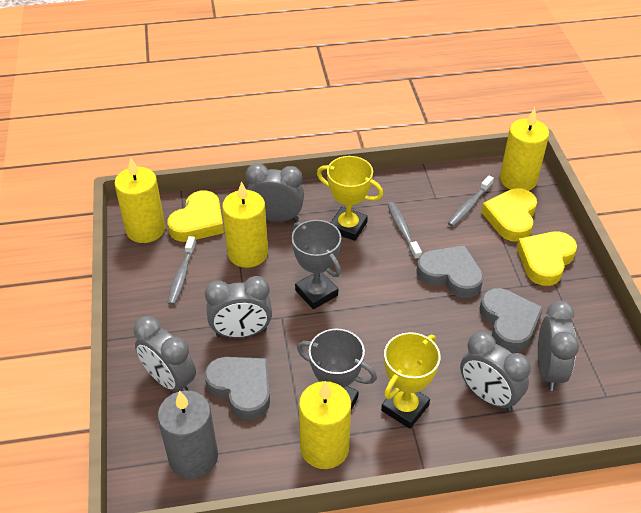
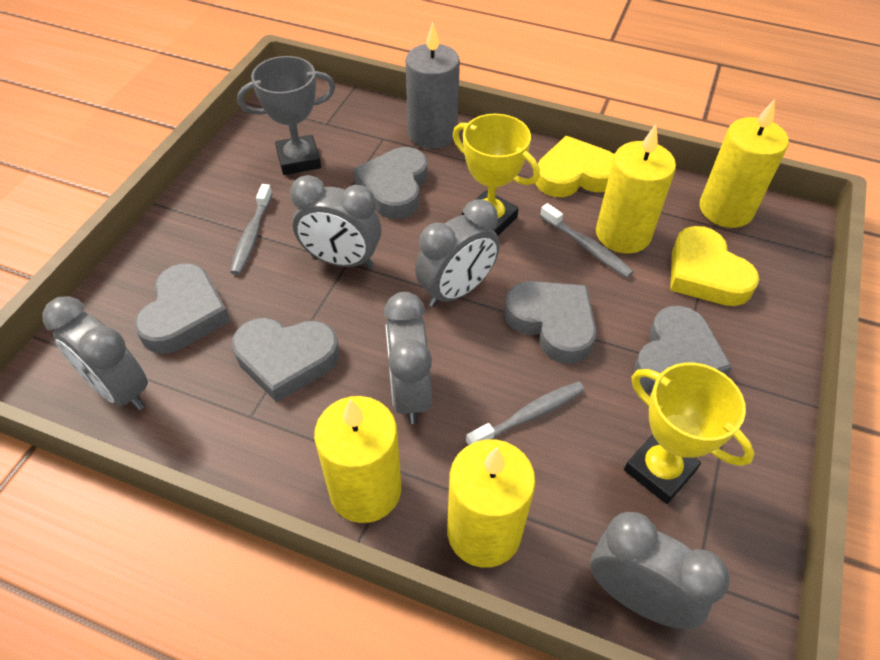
grey heart: 3 -> 5
grey trophy: 2 -> 1
yellow heart: 3 -> 2

